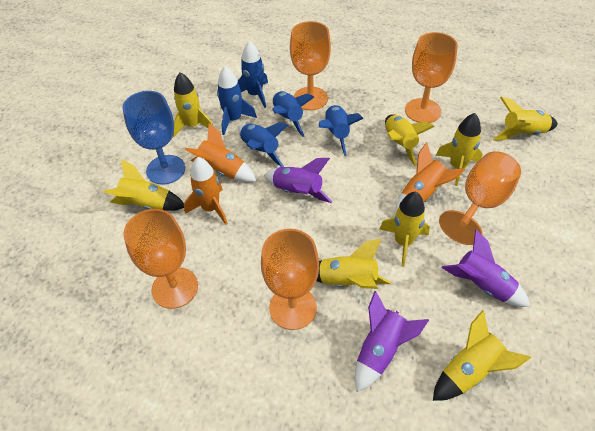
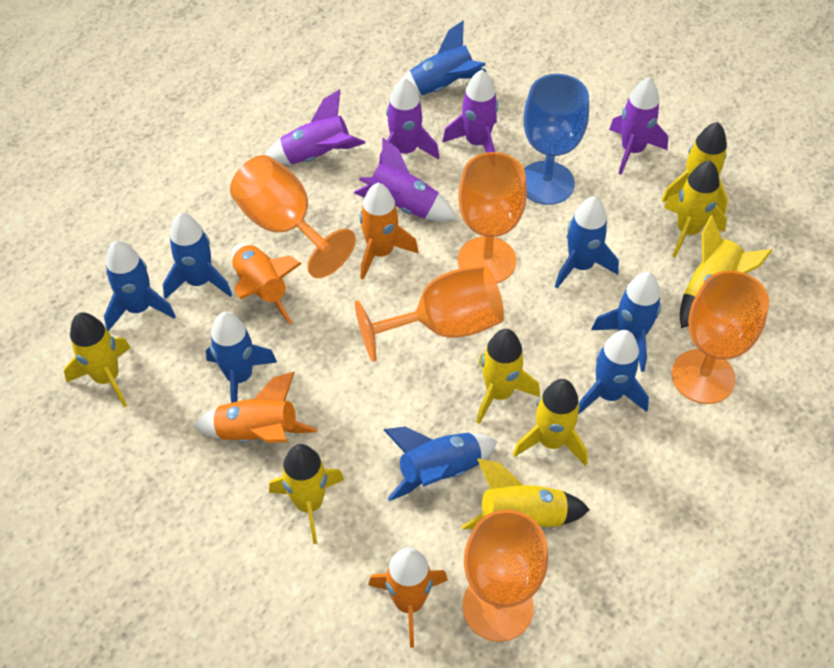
blue rocket: 5 -> 8
orange rocket: 3 -> 4
purple rocket: 3 -> 5

